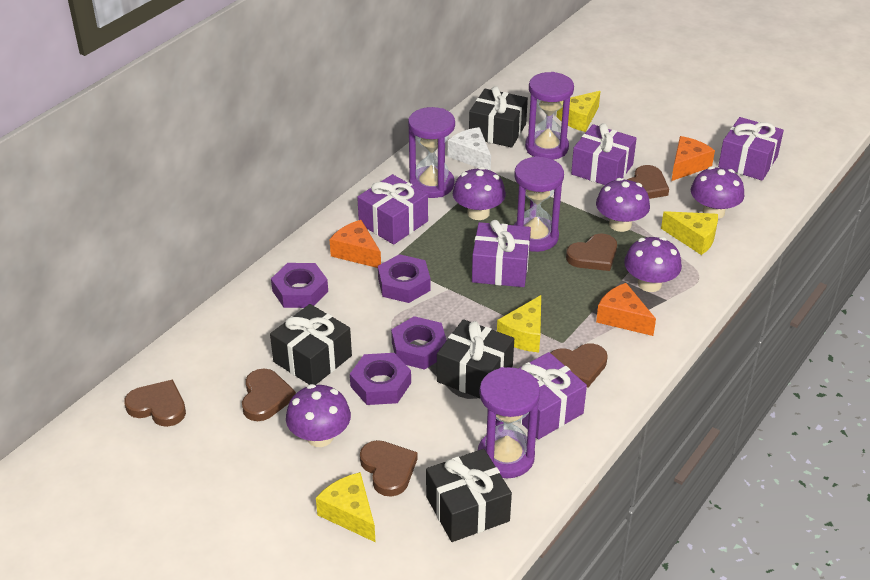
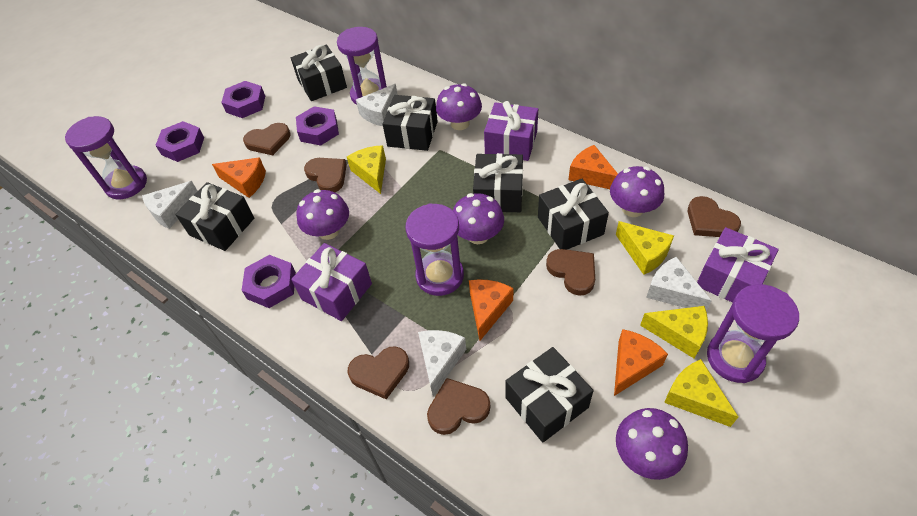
black gift: 4 -> 6
orange cheese: 3 -> 4
purple gift: 5 -> 3
white cheese: 1 -> 4

